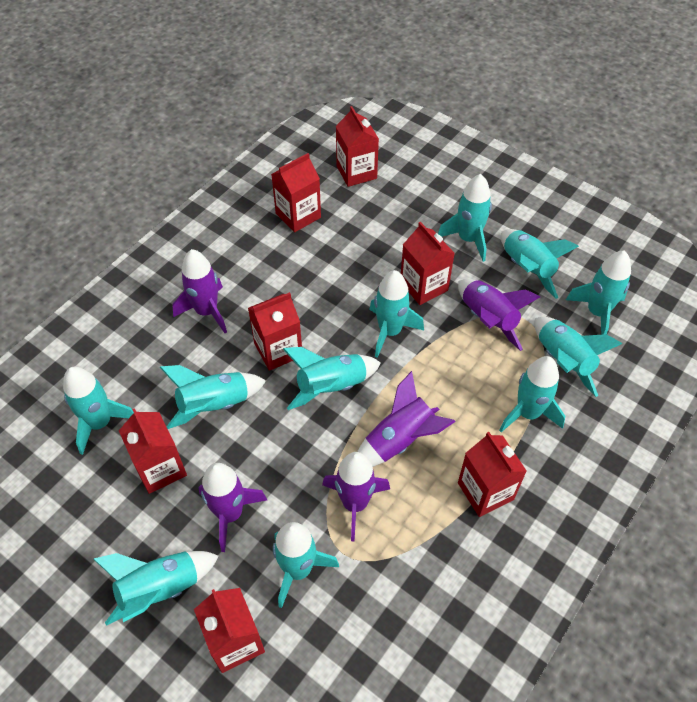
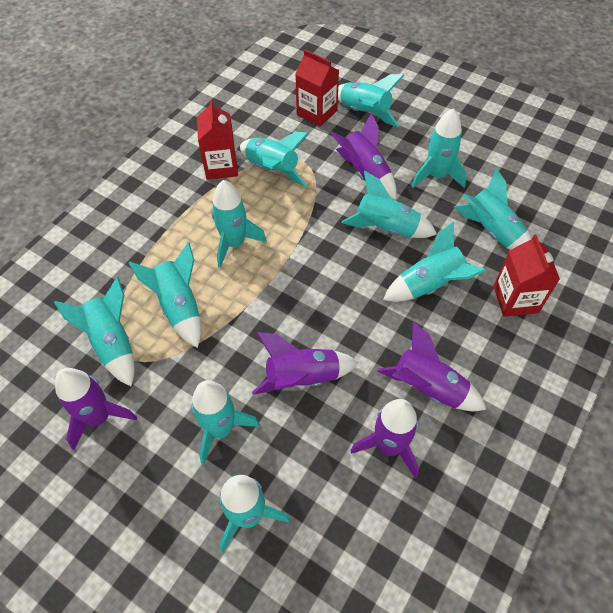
red carton: 7 -> 3

